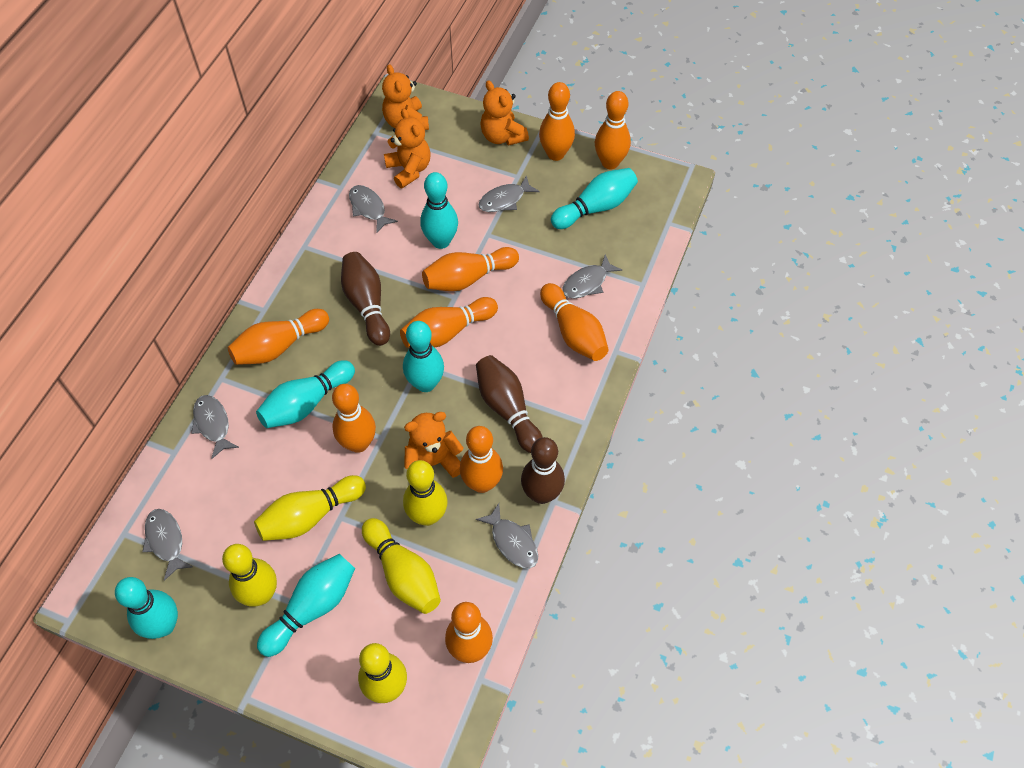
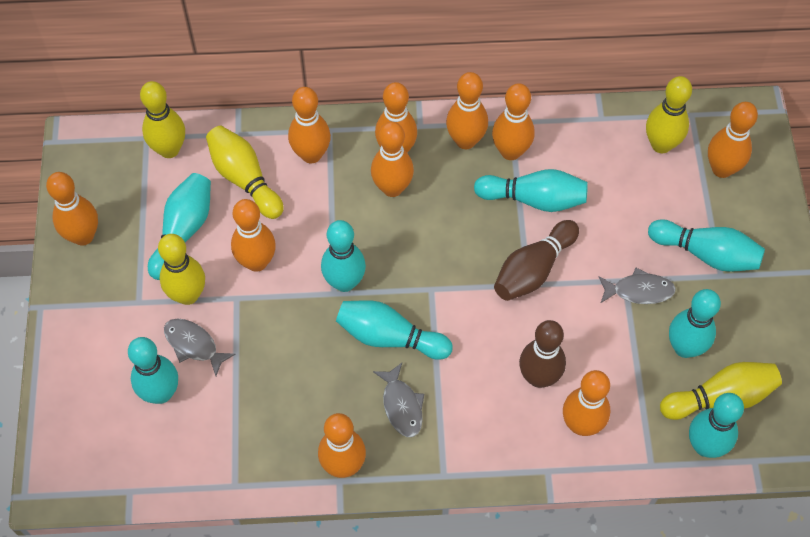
brown bowling pin: 3 -> 2
grey fish: 6 -> 3
orange bowling pin: 9 -> 10
orange teddy bear: 4 -> 0
turquoise bowling pin: 6 -> 8

